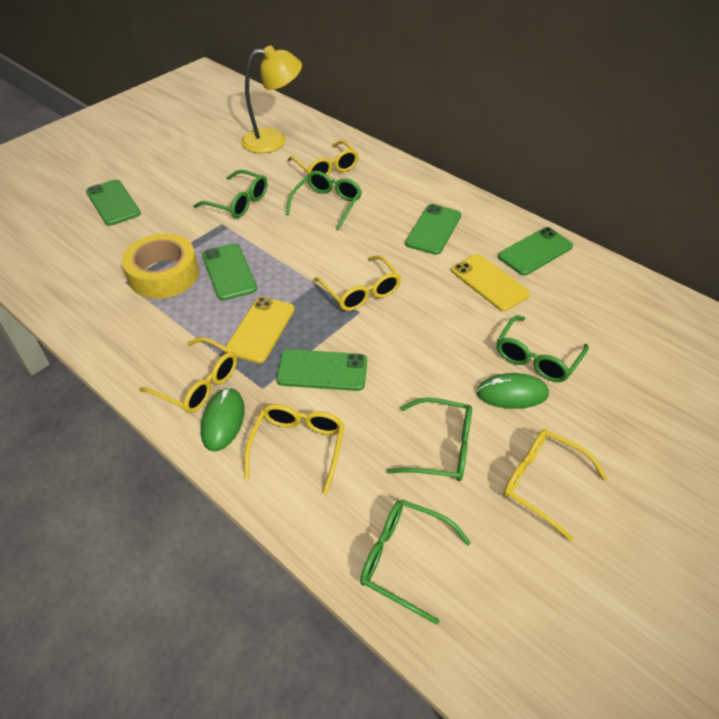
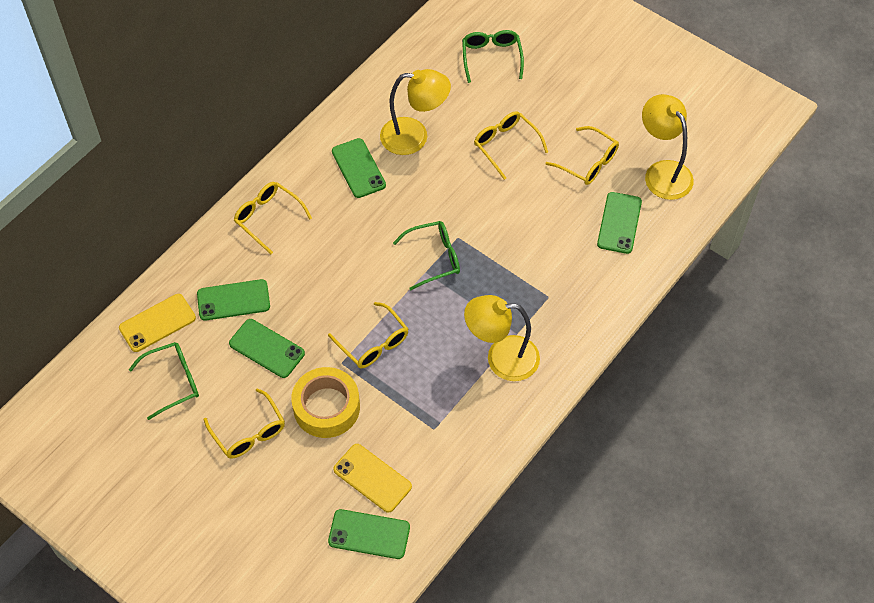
green glasses: 5 -> 3
green mouse: 2 -> 0
yellow lamp: 1 -> 3

